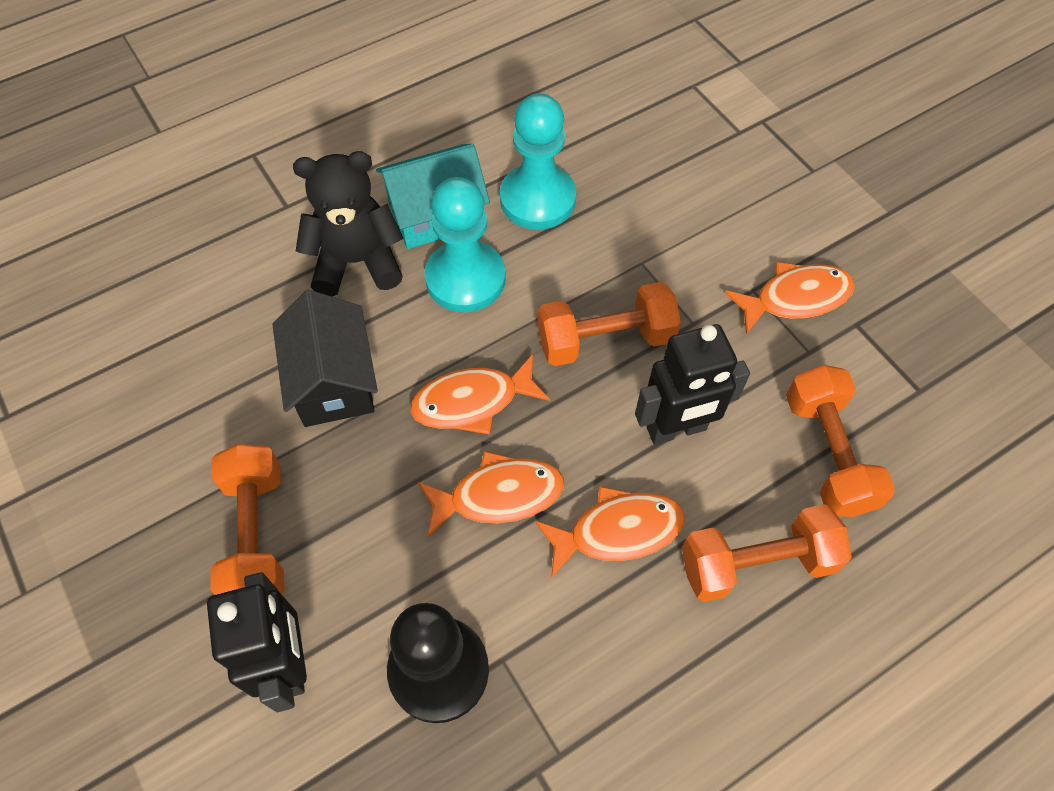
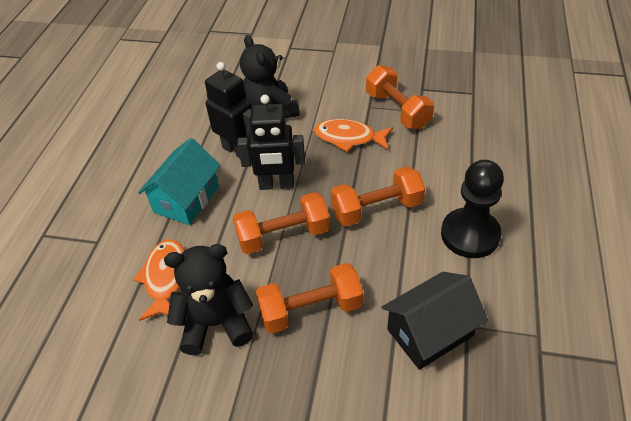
black teddy bear: 1 -> 2
orange fish: 4 -> 2
turquoise pawn: 2 -> 0

